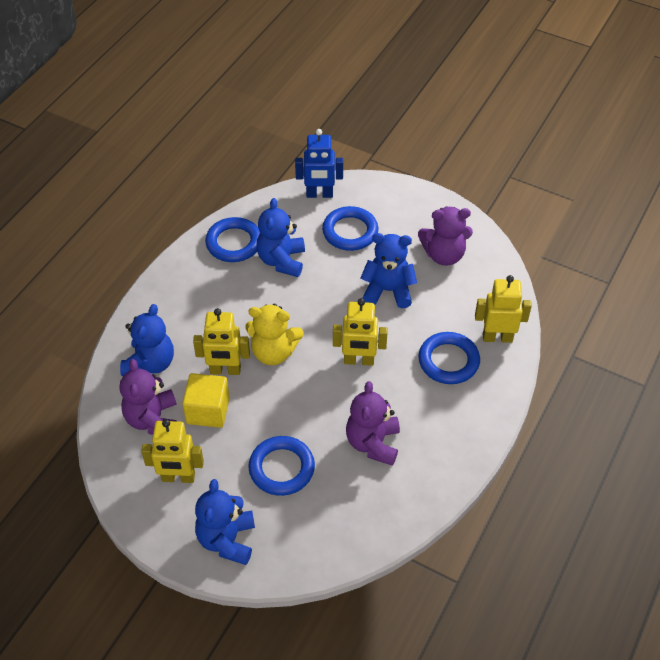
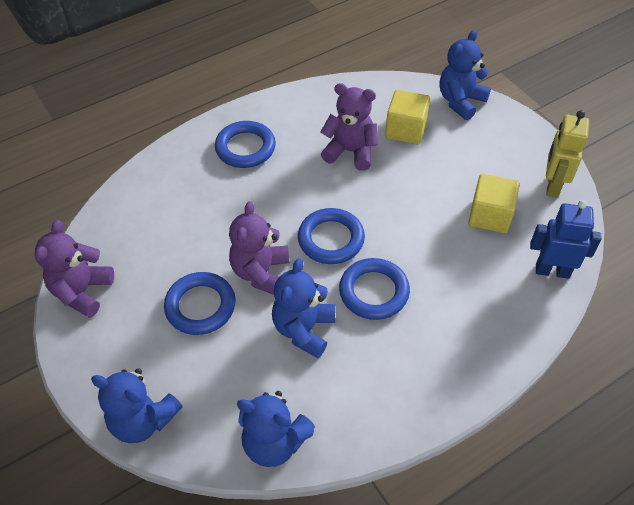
yellow cube: 1 -> 2
yellow robot: 4 -> 1
yellow teddy bear: 1 -> 0

